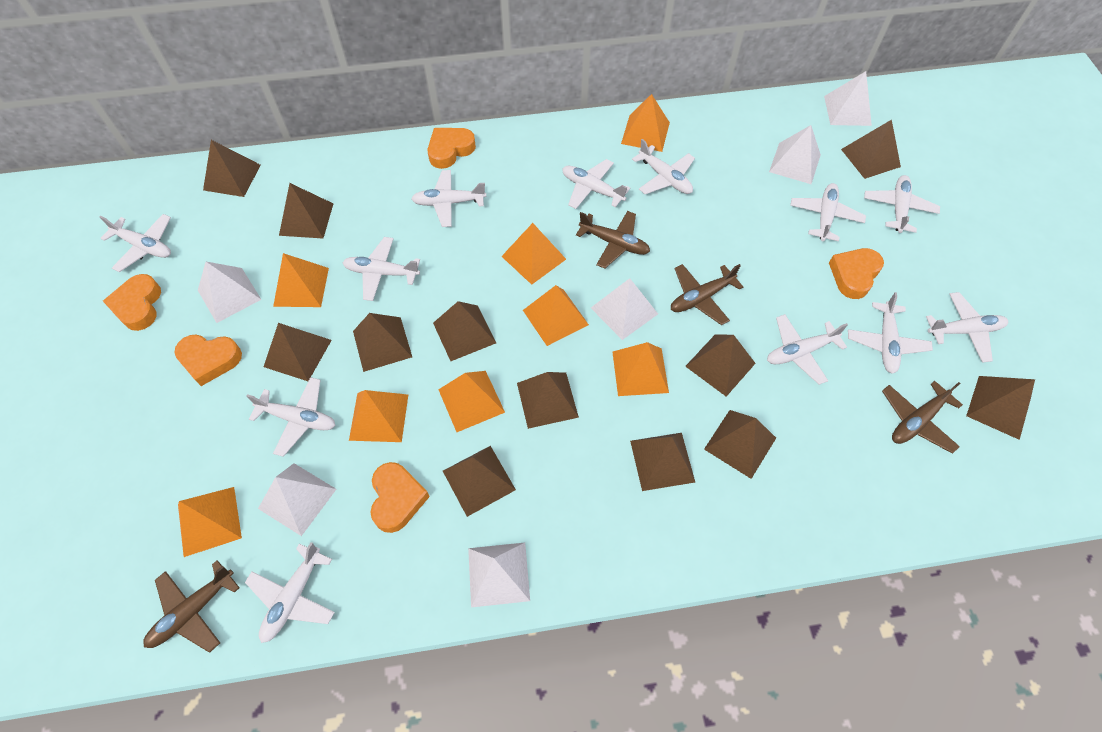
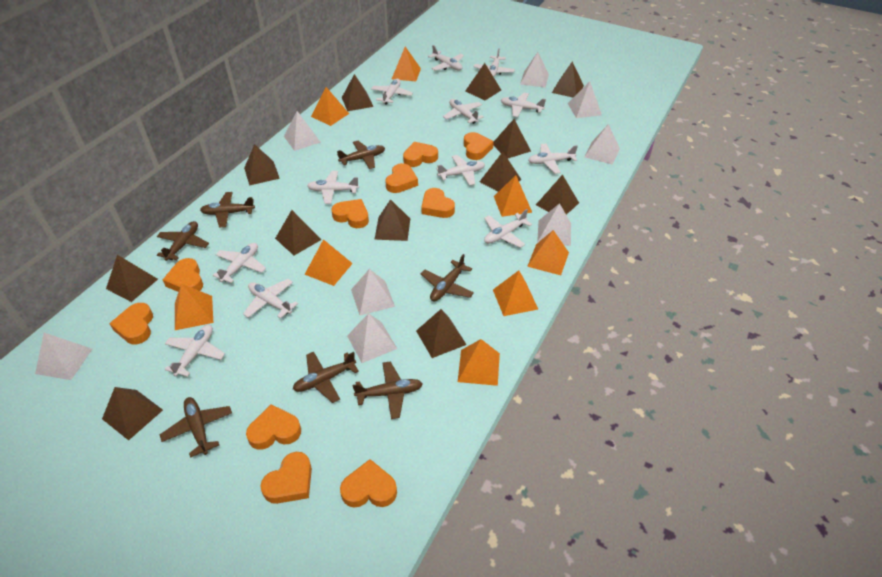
brown plane: 4 -> 7
orange heart: 5 -> 10
white pyramid: 6 -> 8

